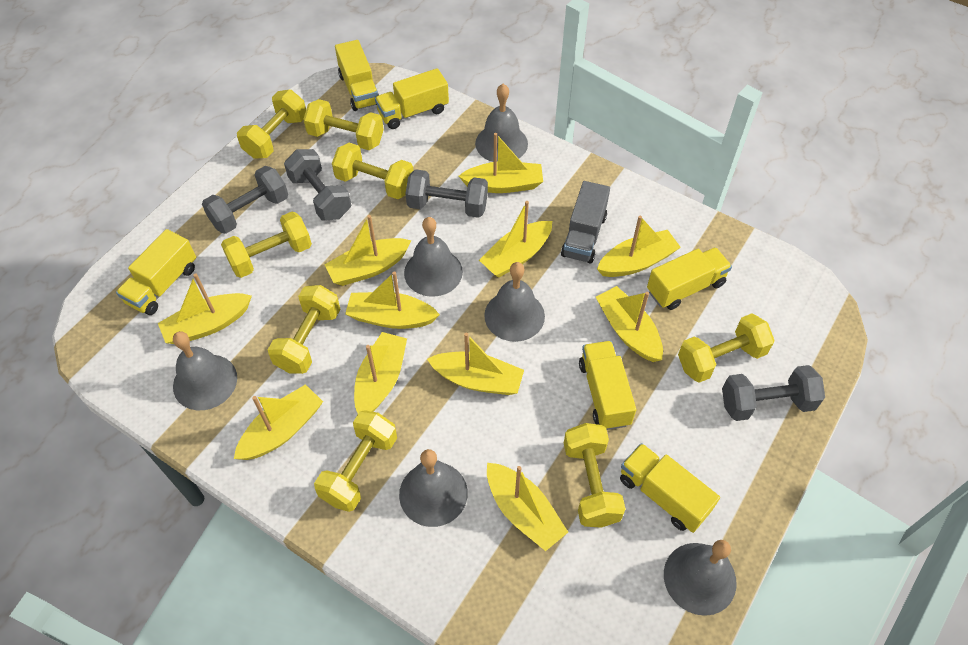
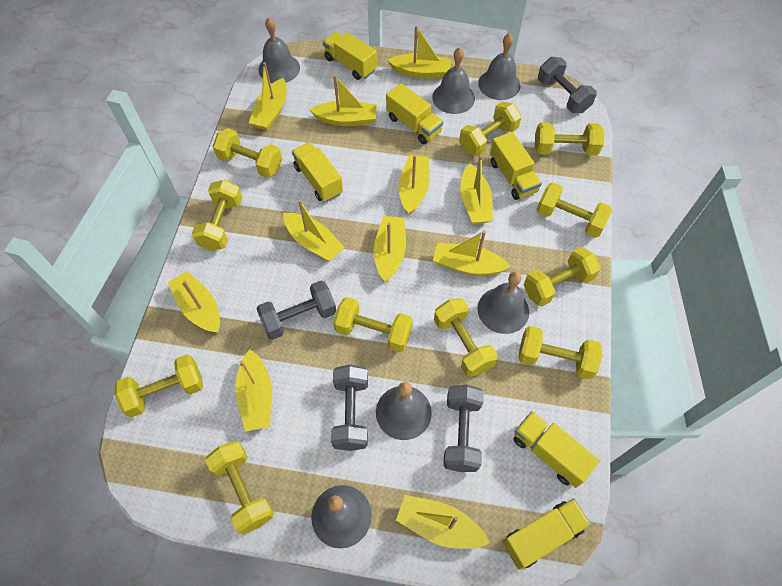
grey truck: 1 -> 0
yellow dumbbell: 8 -> 11

